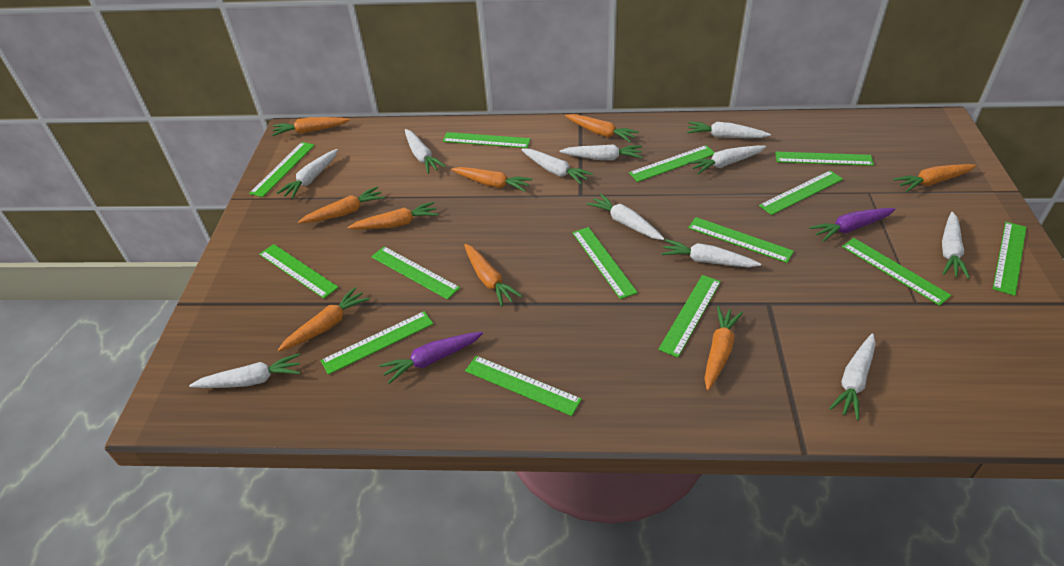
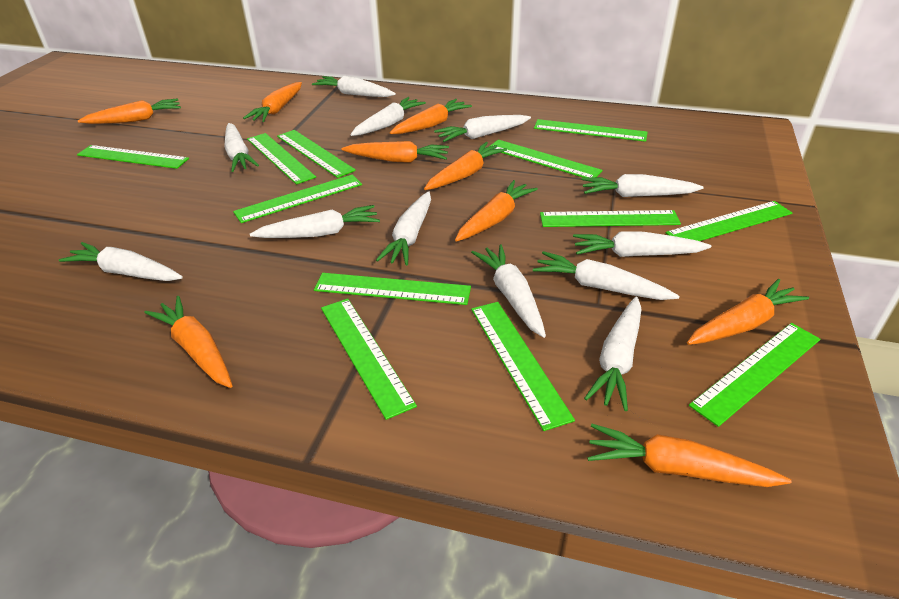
green ruler: 14 -> 12
purple carrot: 2 -> 0
white carrot: 11 -> 12

